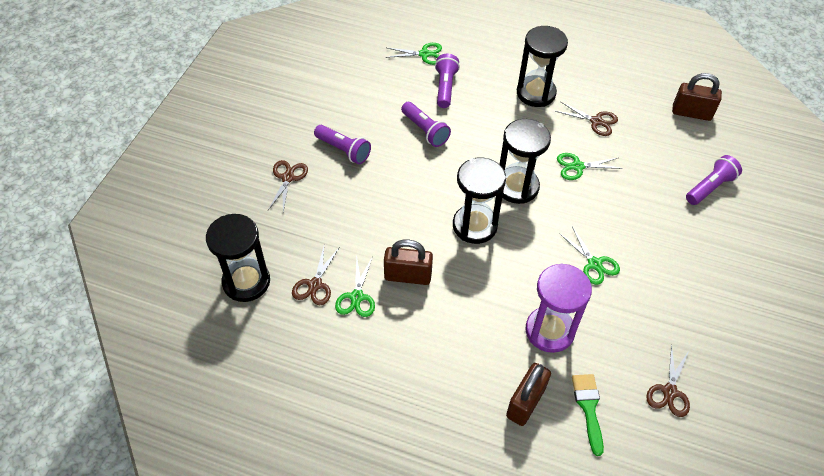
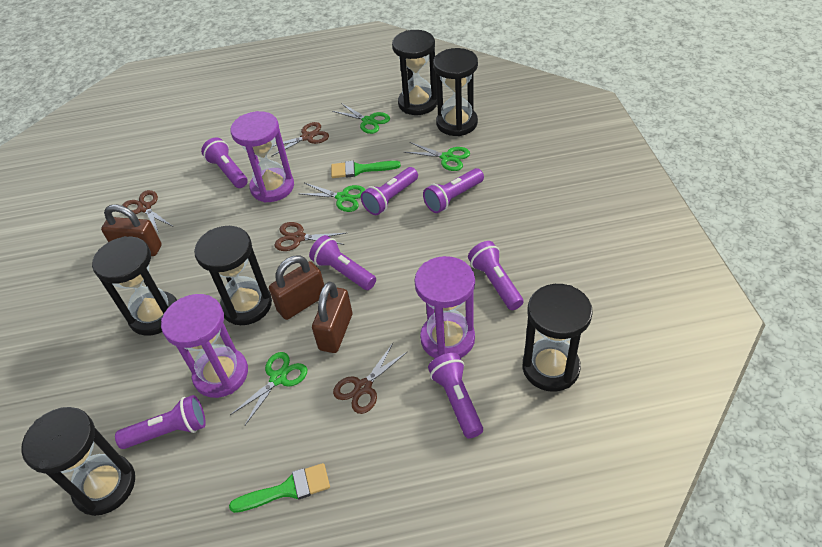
black hourglass: 4 -> 6
green brush: 1 -> 2
purple flashlight: 4 -> 7
purple hourglass: 1 -> 3

